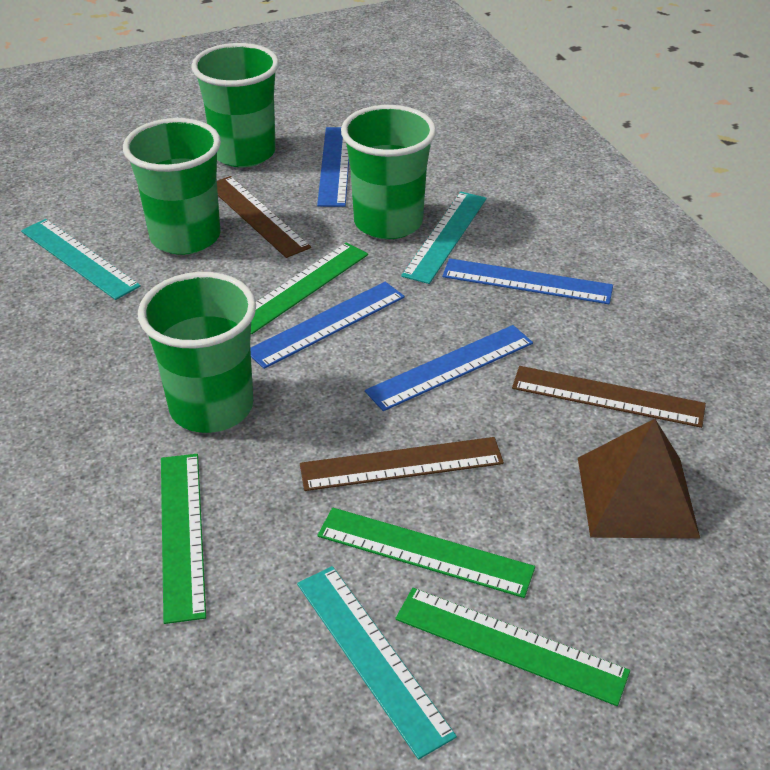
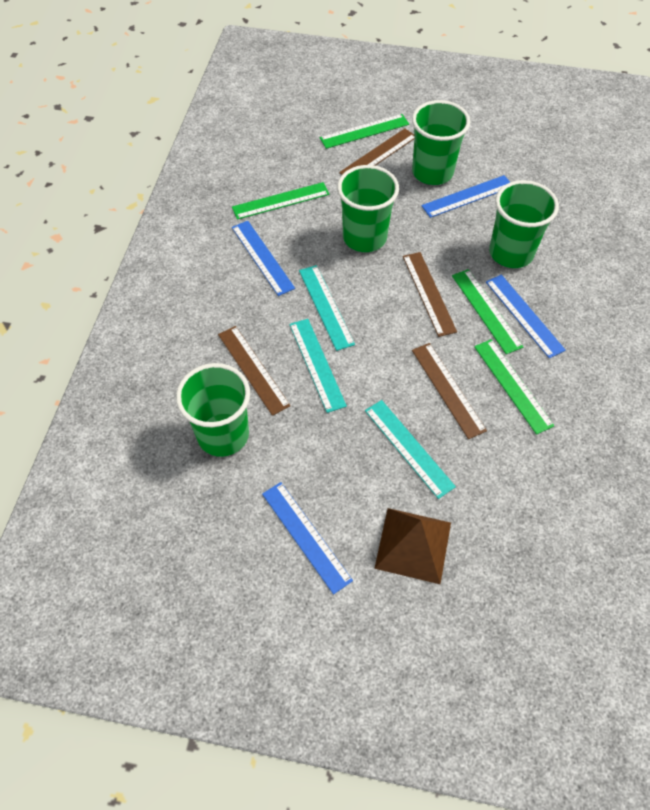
brown ruler: 3 -> 4

